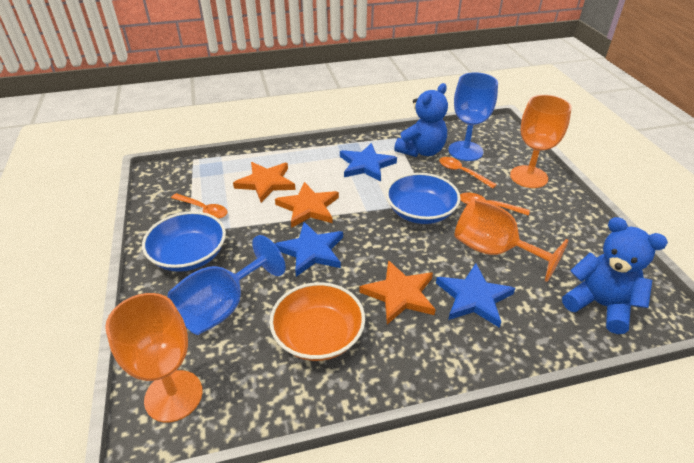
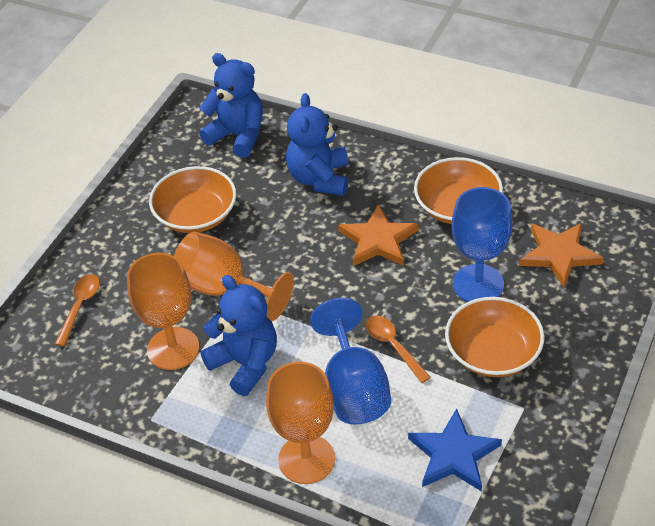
blue bowl: 2 -> 0
blue star: 3 -> 1
blue teddy bear: 2 -> 3
orange bowl: 1 -> 3
orange spoon: 3 -> 2
orange star: 3 -> 2

